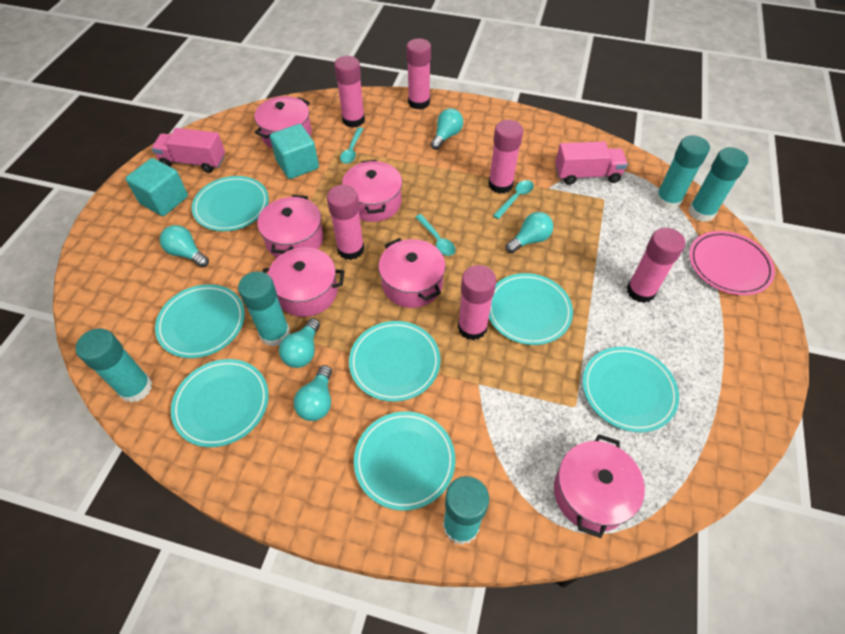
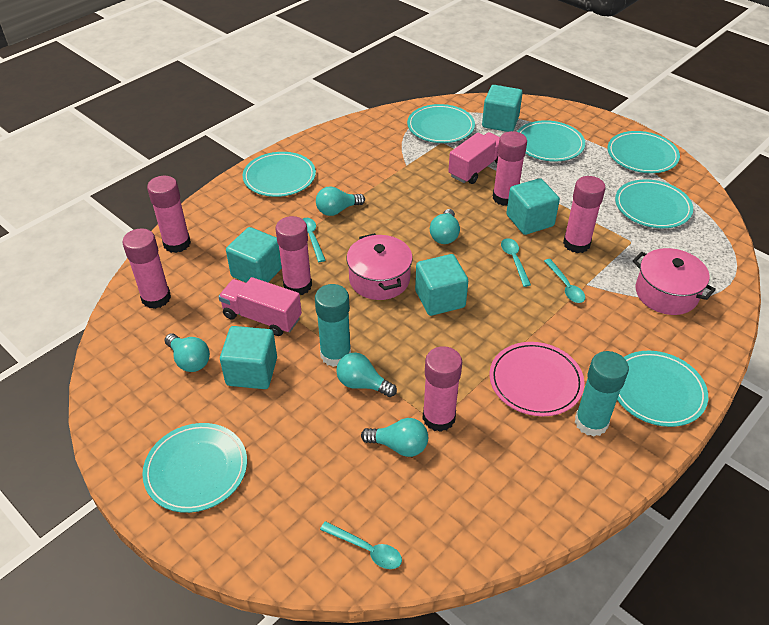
pink pot: 6 -> 2
turquoise cube: 2 -> 5
turquoise glue stick: 5 -> 2
turquoise spoon: 3 -> 4

